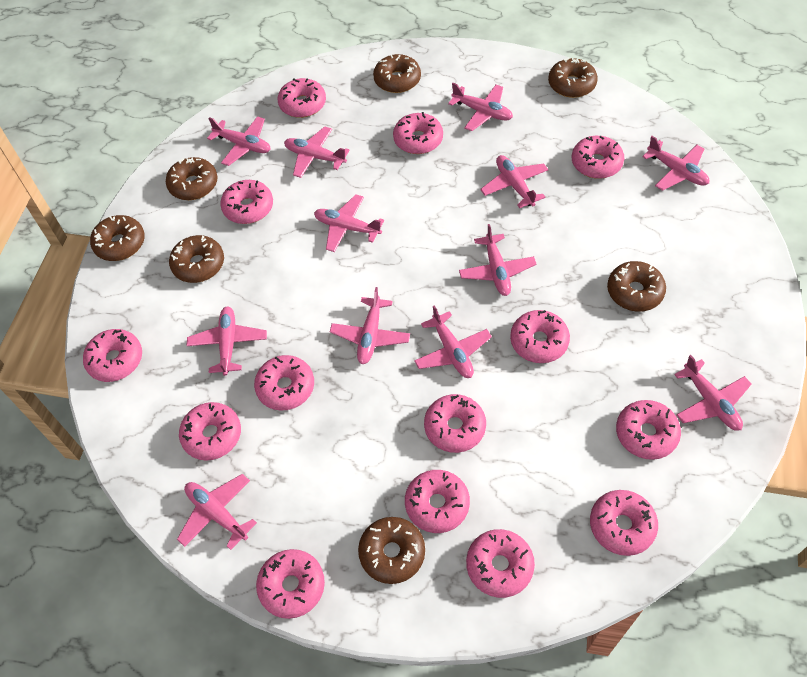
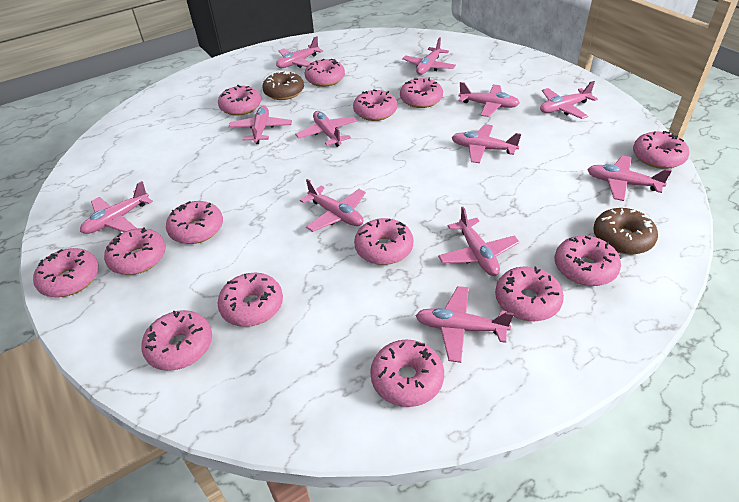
brown donut: 7 -> 2

